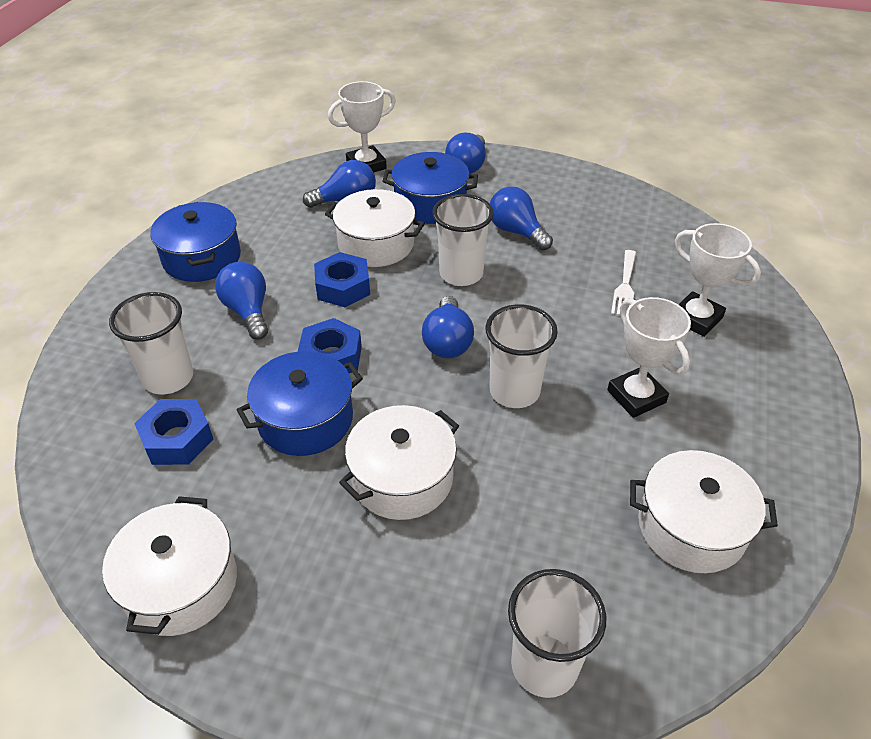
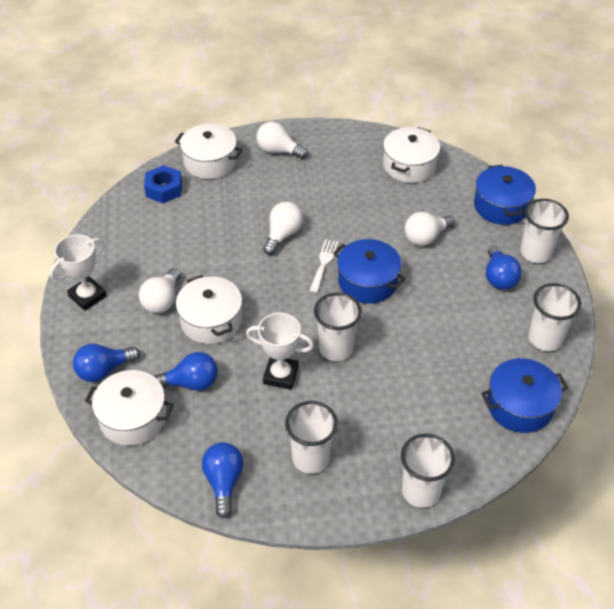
blue light bulb: 5 -> 4
blue nut: 3 -> 1
white cup: 4 -> 5
white light bulb: 0 -> 4
white trophy: 3 -> 2

